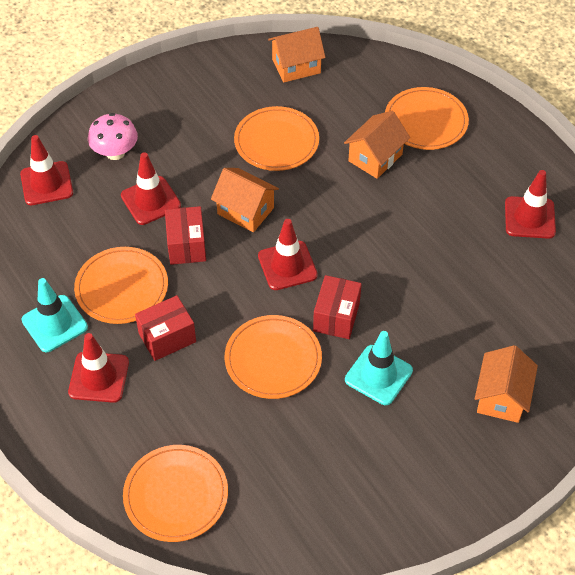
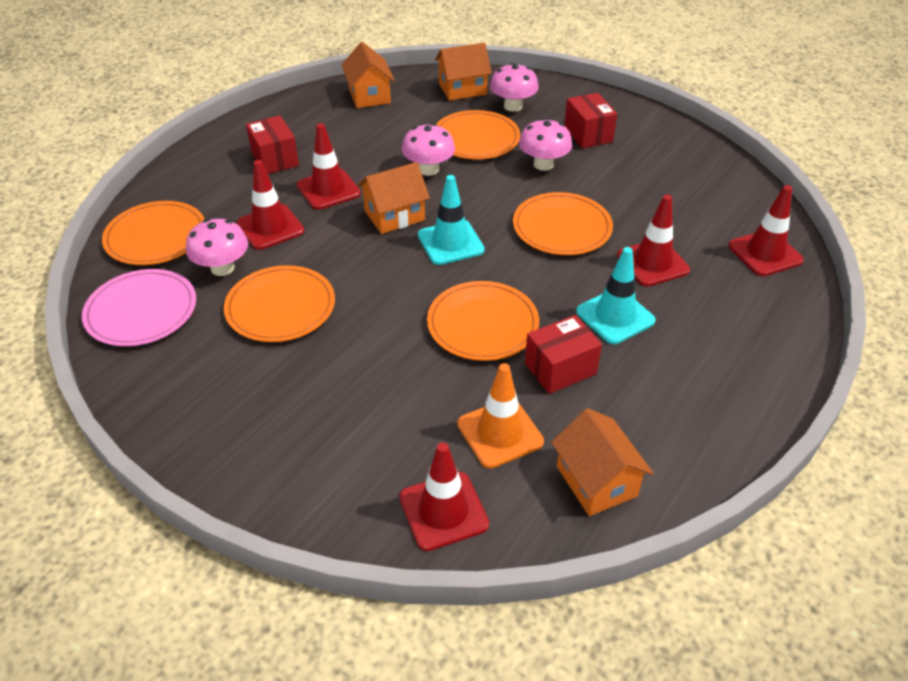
orange traffic cone: 0 -> 1
pink mushroom: 1 -> 4
pink plate: 0 -> 1

